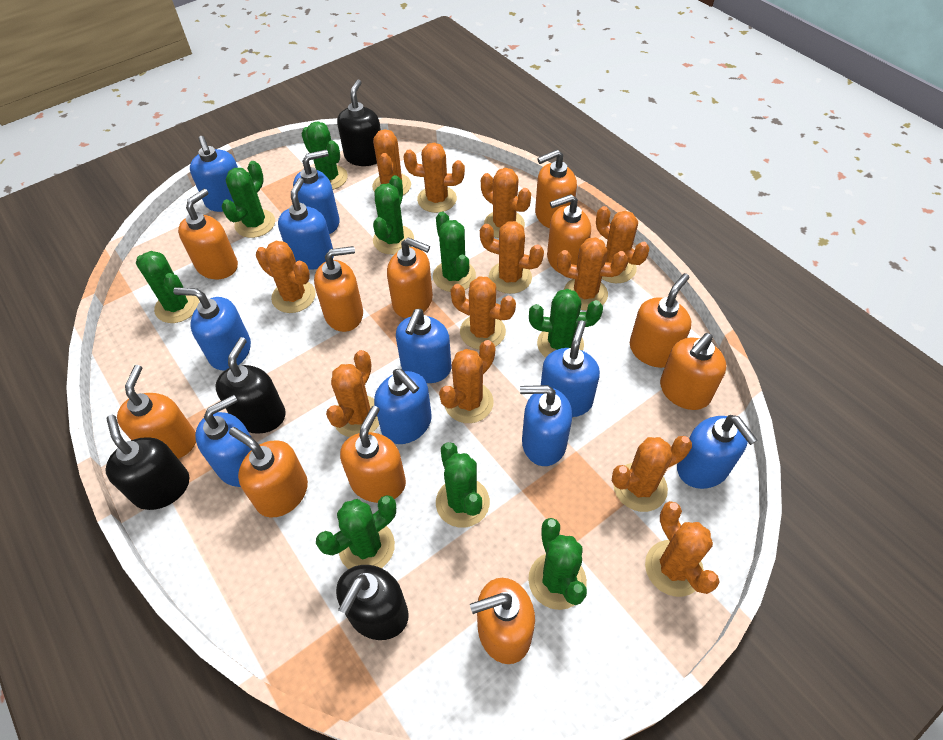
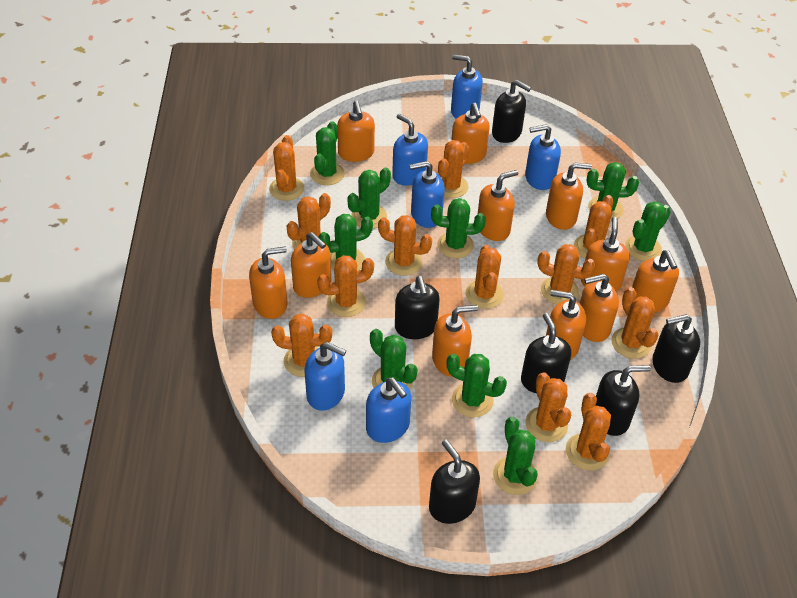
black soap dispenser: 4 -> 6
blue soap dispenser: 10 -> 6

